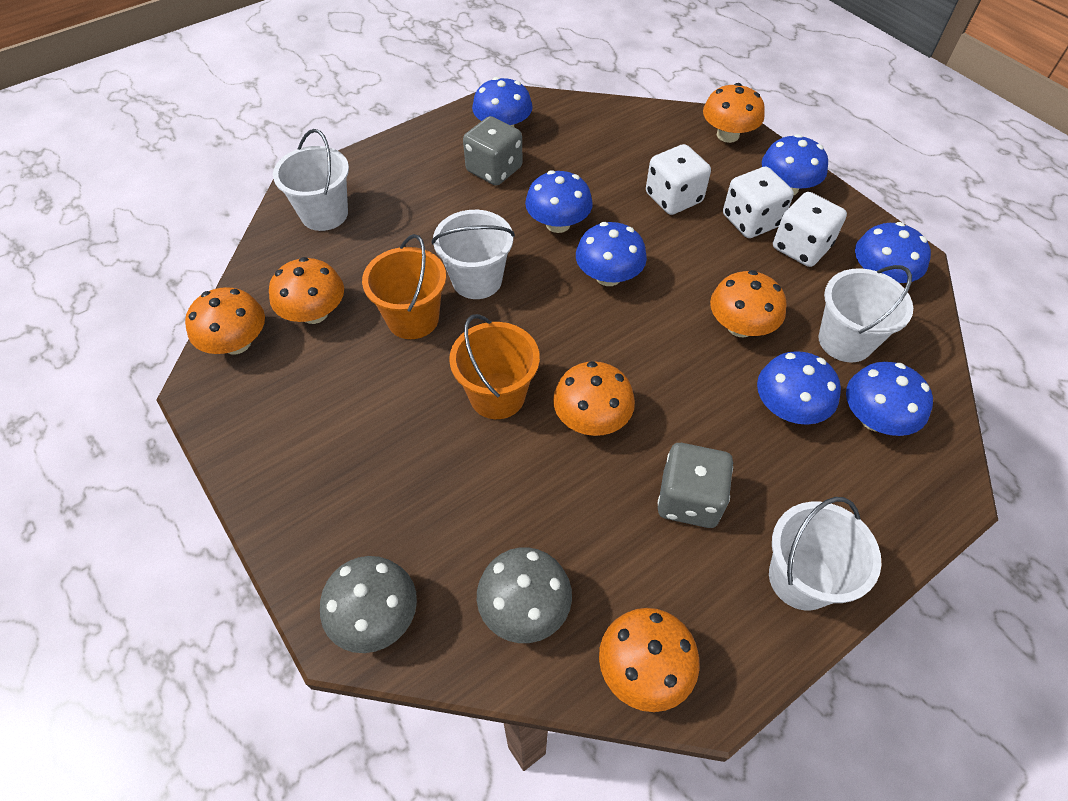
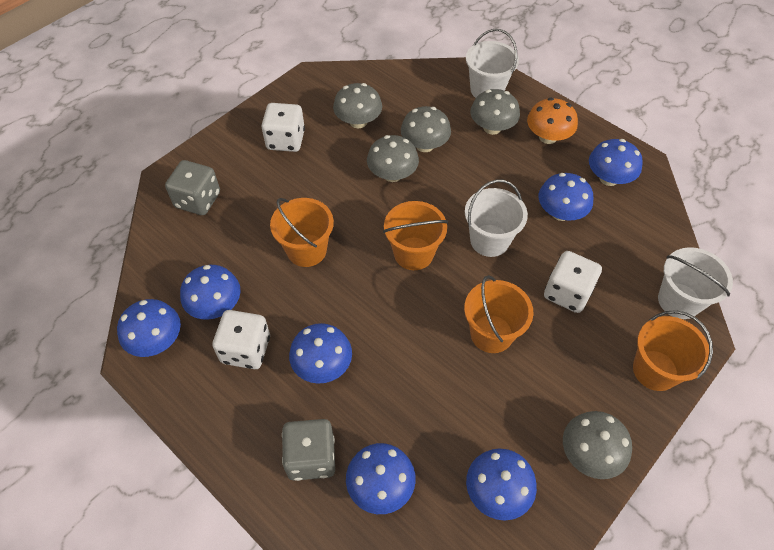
grey mushroom: 2 -> 5
orange bucket: 2 -> 4
orange mushroom: 6 -> 1
white bucket: 4 -> 3

